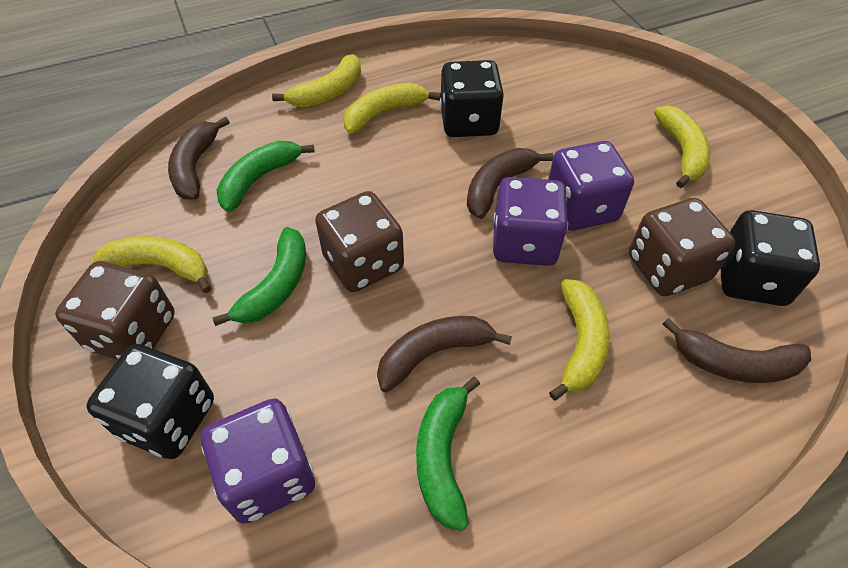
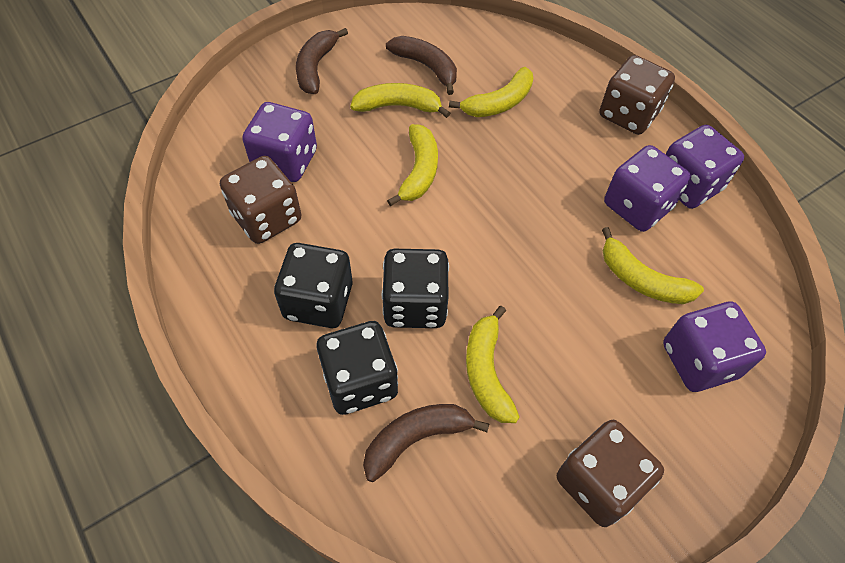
brown banana: 4 -> 3
green banana: 3 -> 0
purple dice: 3 -> 4

